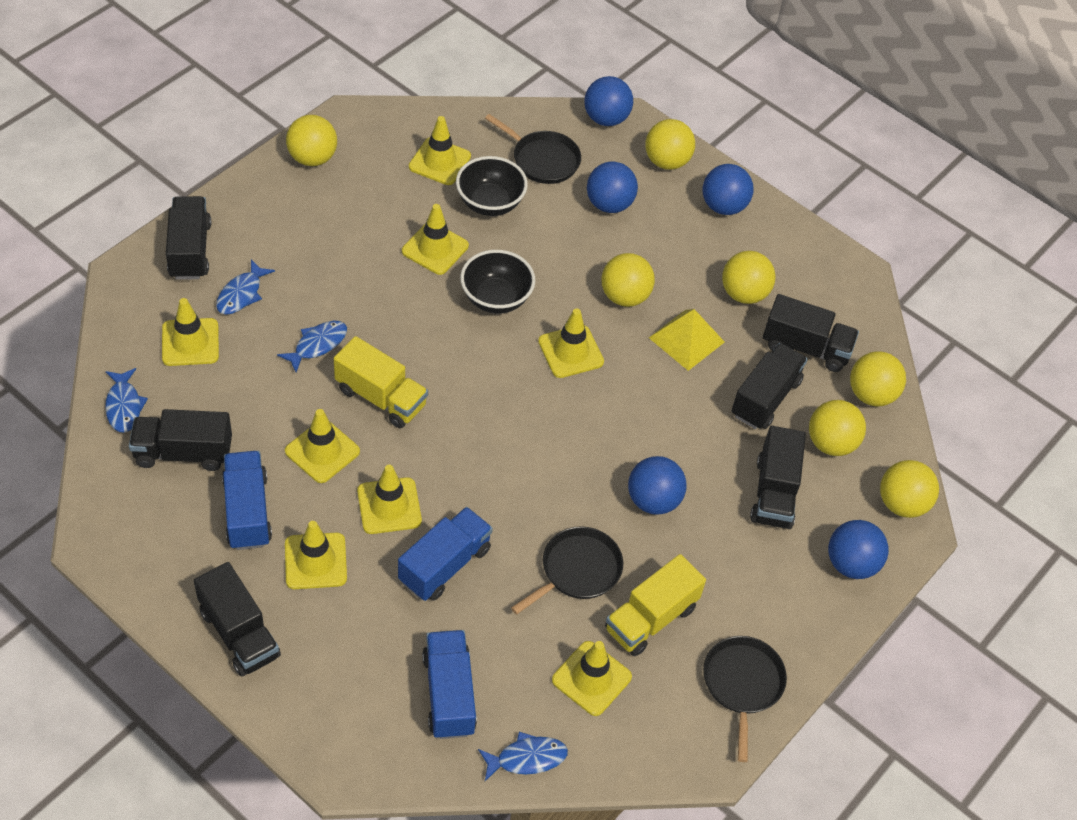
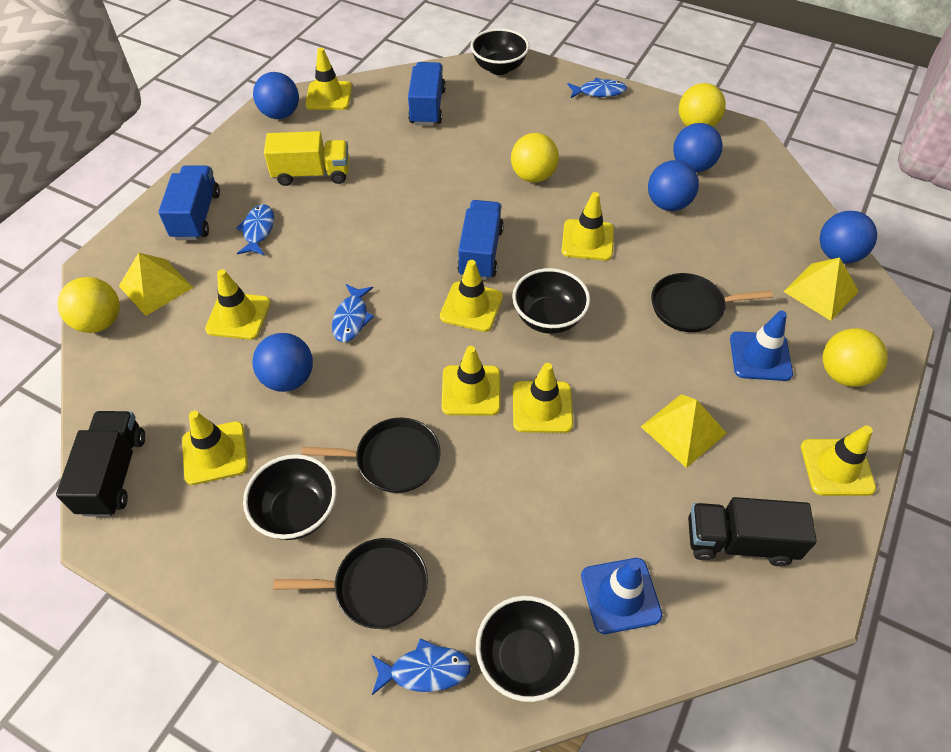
black bowl: 2 -> 4
black truck: 6 -> 2
blue traffic cone: 0 -> 2
yellow ball: 7 -> 4
yellow pyramid: 1 -> 3
yellow truck: 2 -> 1

